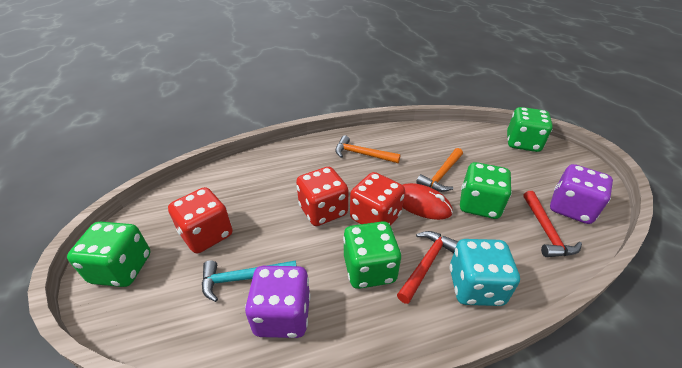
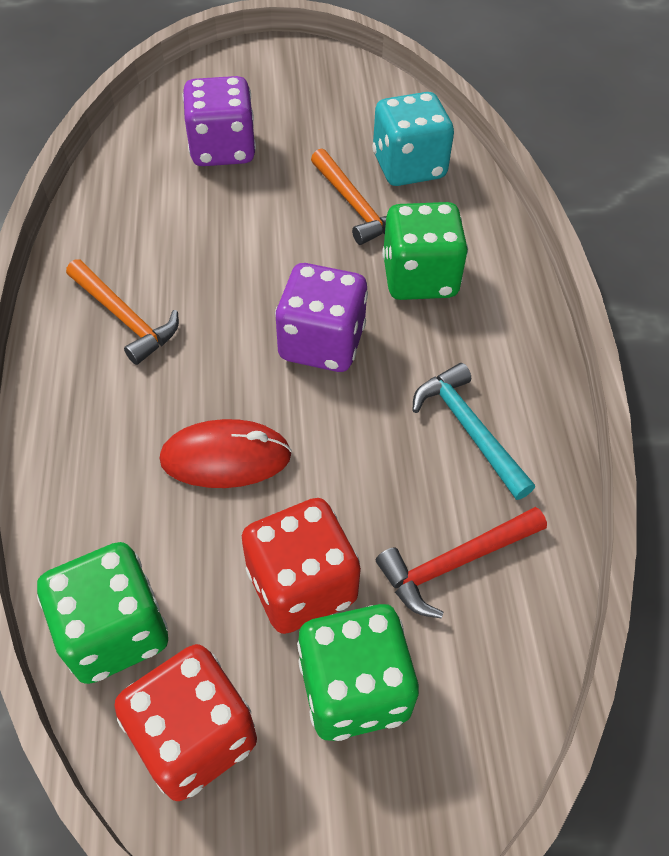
green dice: 4 -> 3
red dice: 3 -> 2
red hammer: 2 -> 1

